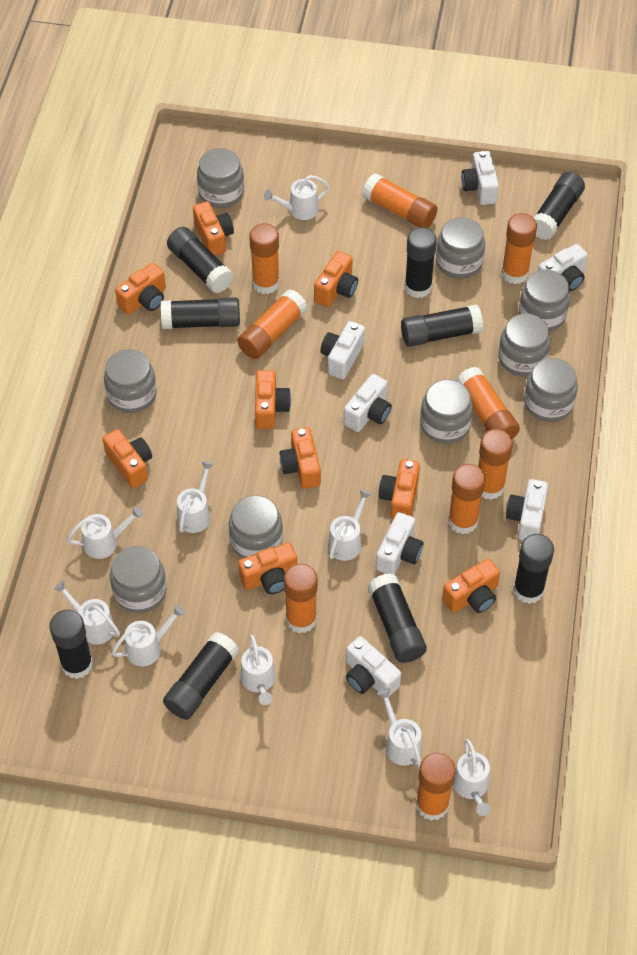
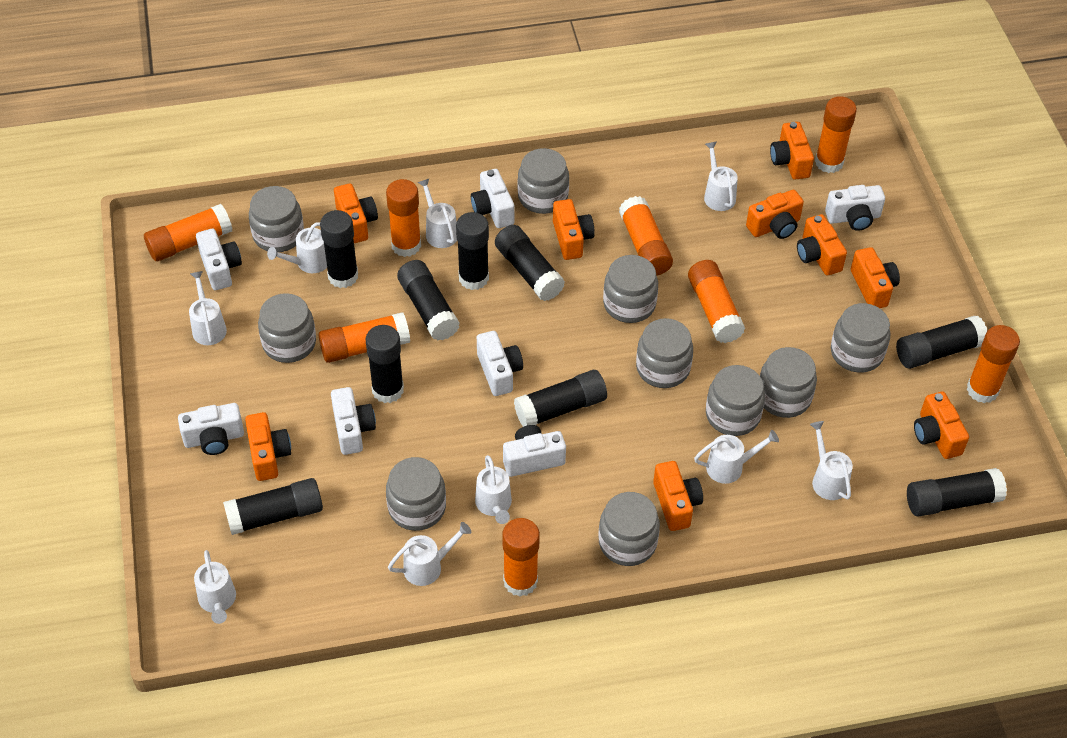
grey jar: 9 -> 10
orange glue stick: 9 -> 8

